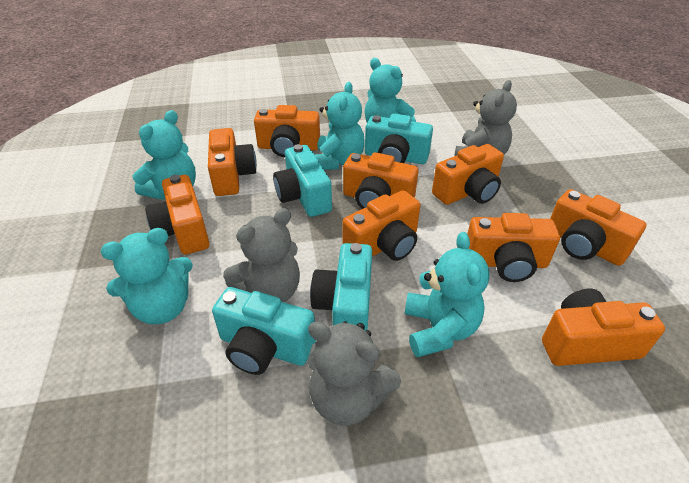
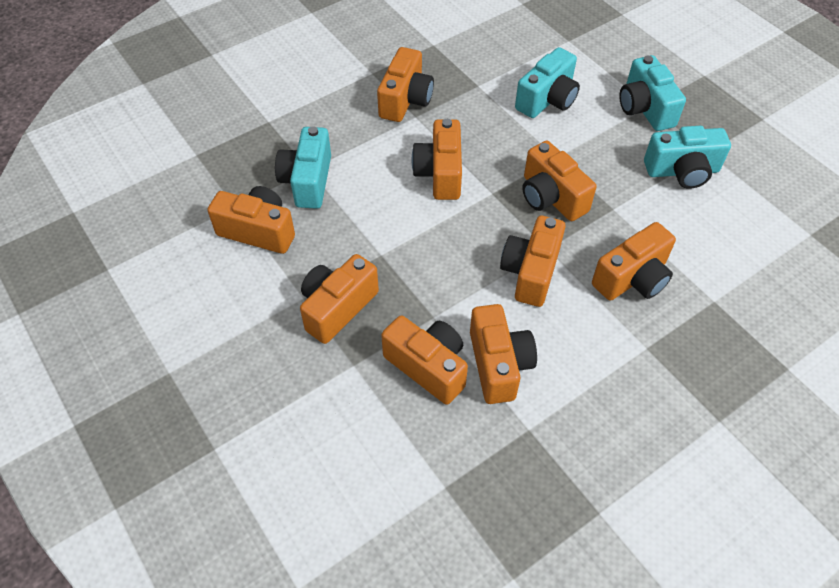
grey teddy bear: 3 -> 0
turquoise teddy bear: 5 -> 0

